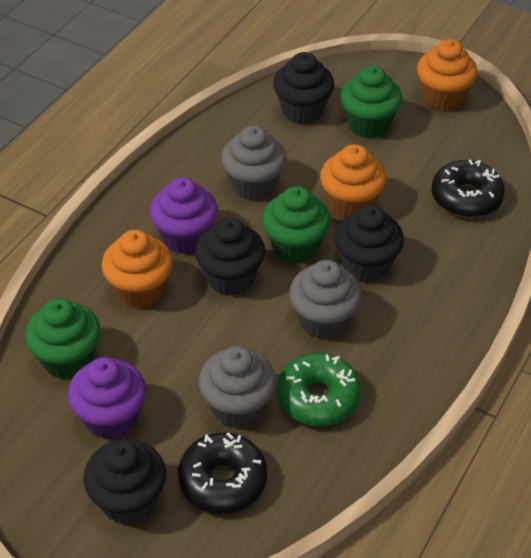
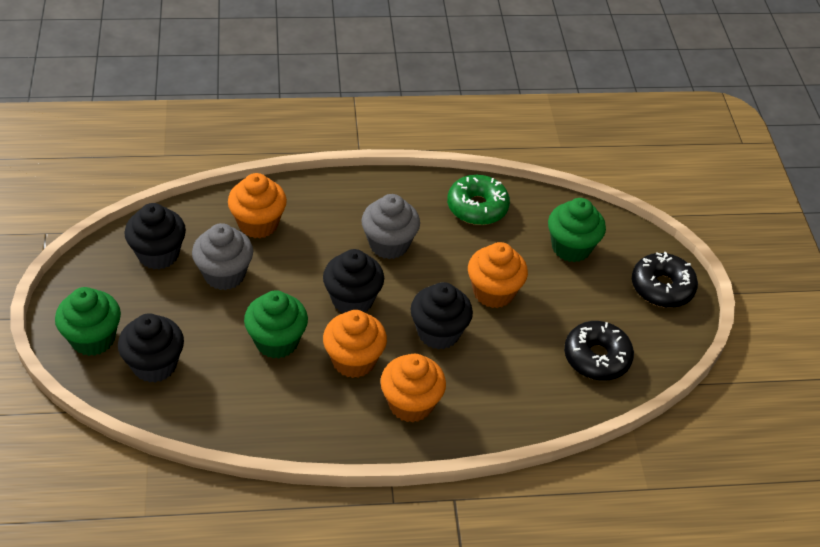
grey cupcake: 3 -> 2
orange cupcake: 3 -> 4
purple cupcake: 2 -> 0

